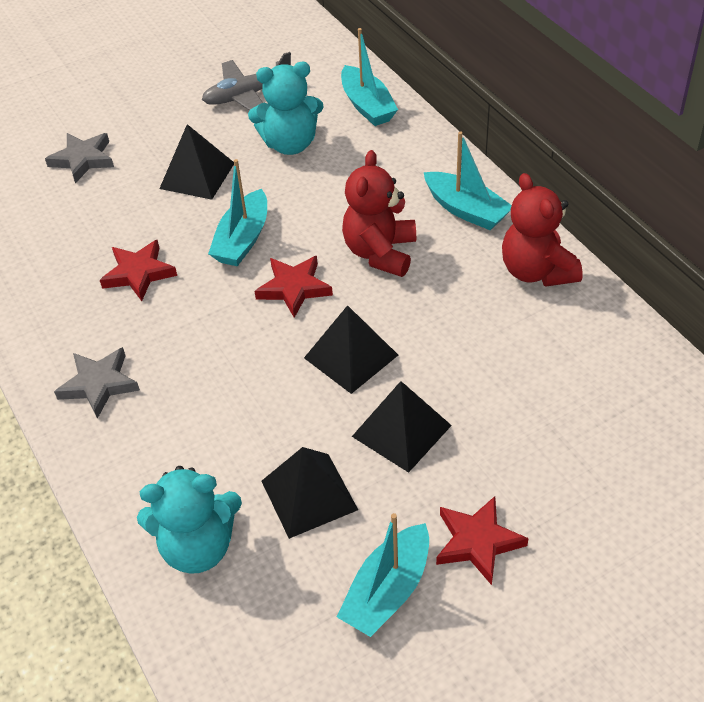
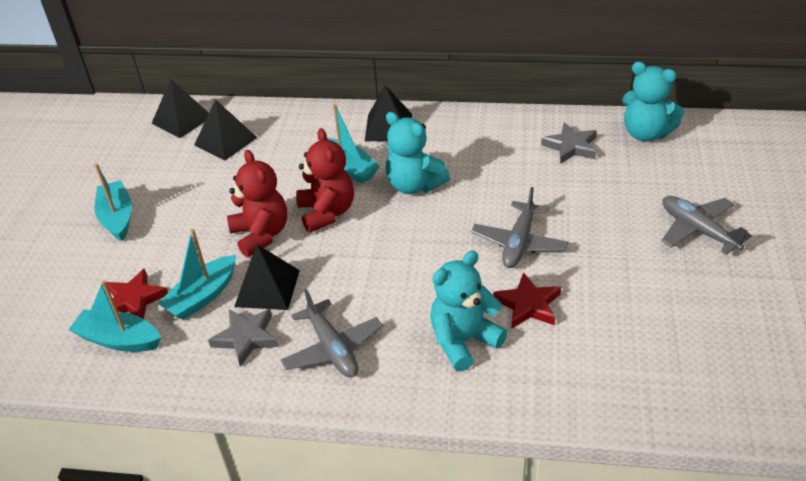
grey plane: 1 -> 3
red star: 3 -> 2
turquoise teddy bear: 2 -> 3

